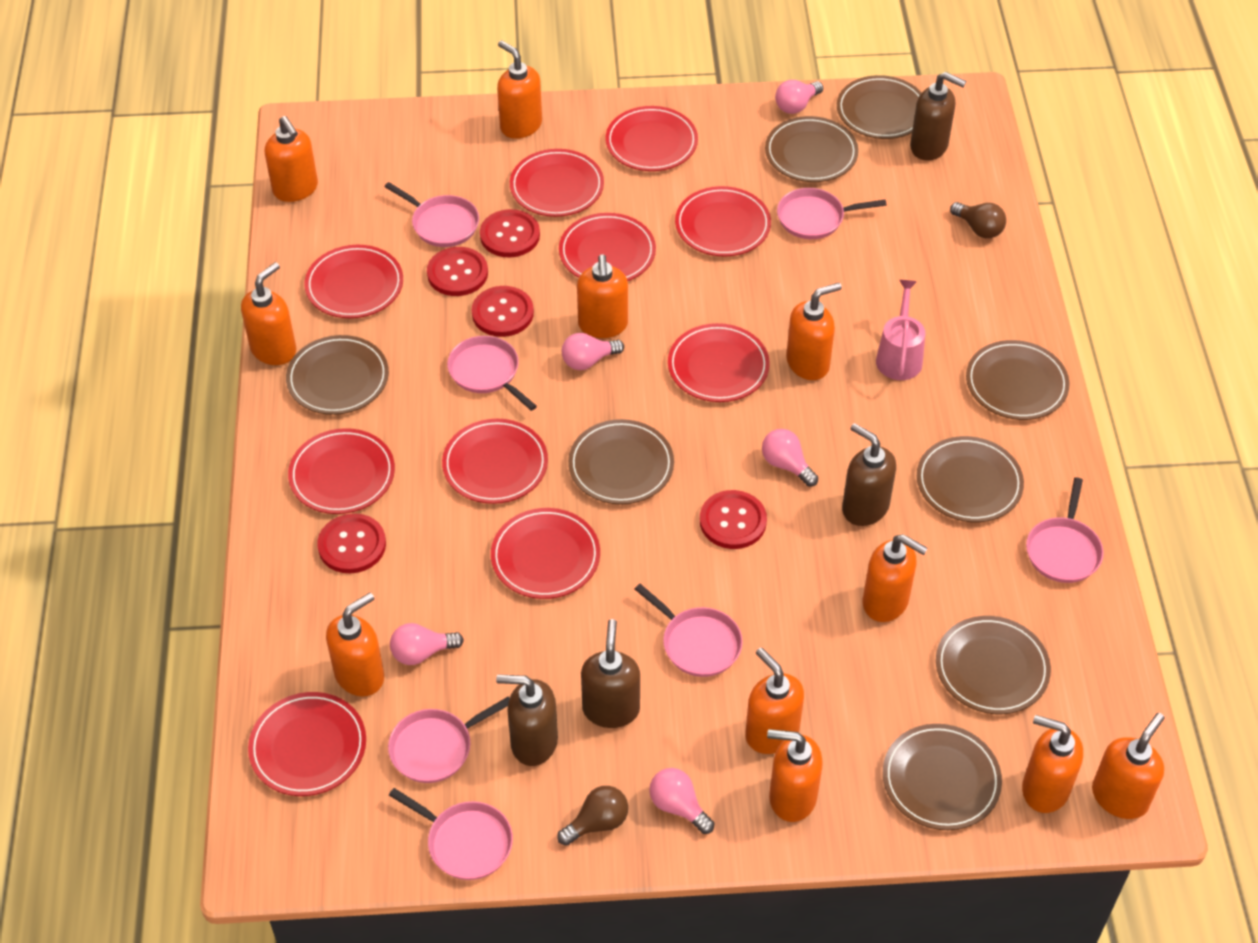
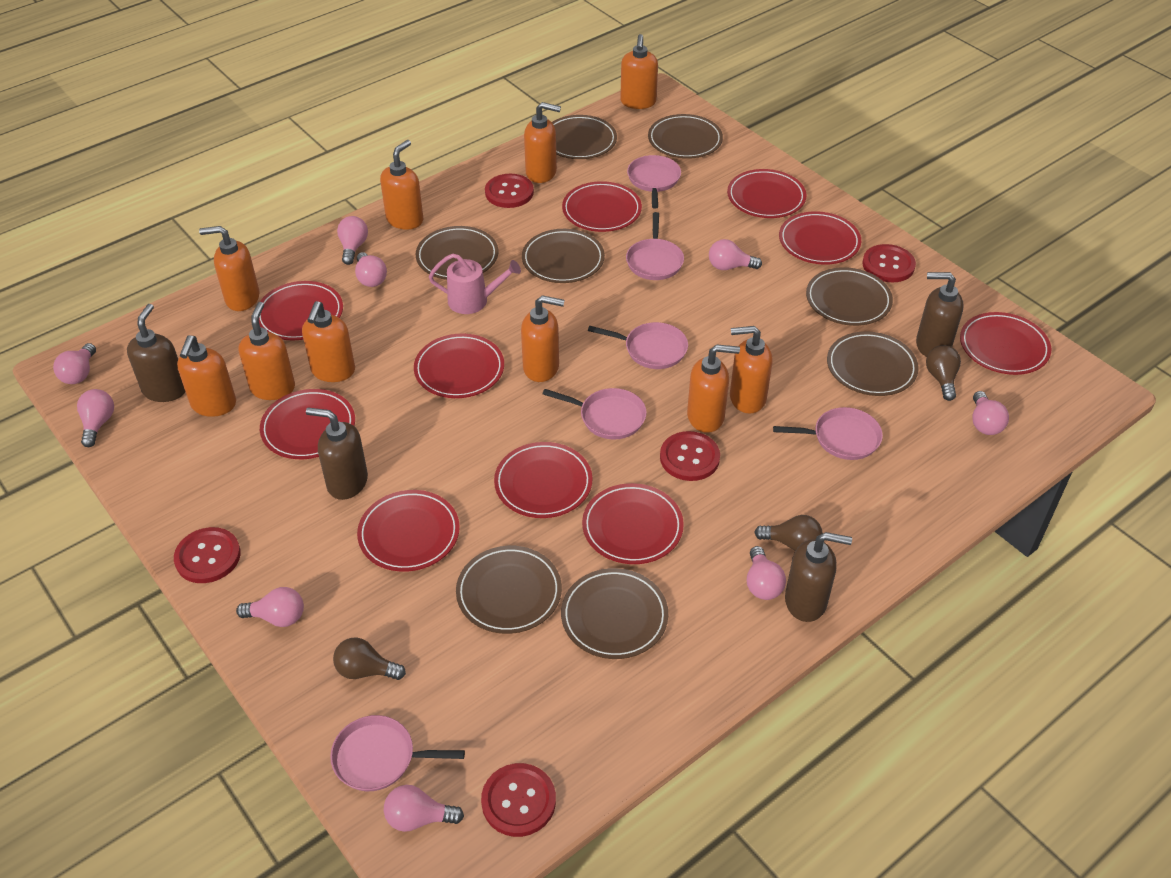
brown light bulb: 2 -> 3
orange soap dispenser: 11 -> 10
pink light bulb: 5 -> 9
pink pan: 7 -> 6

